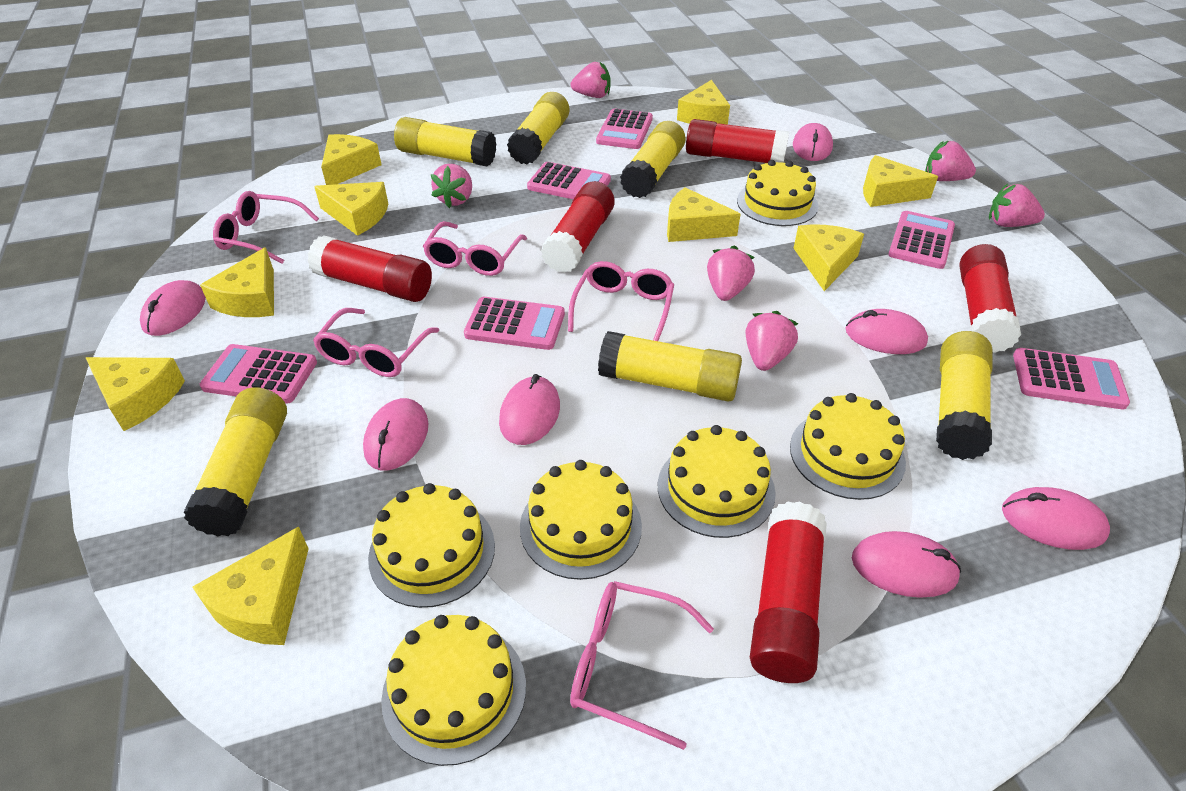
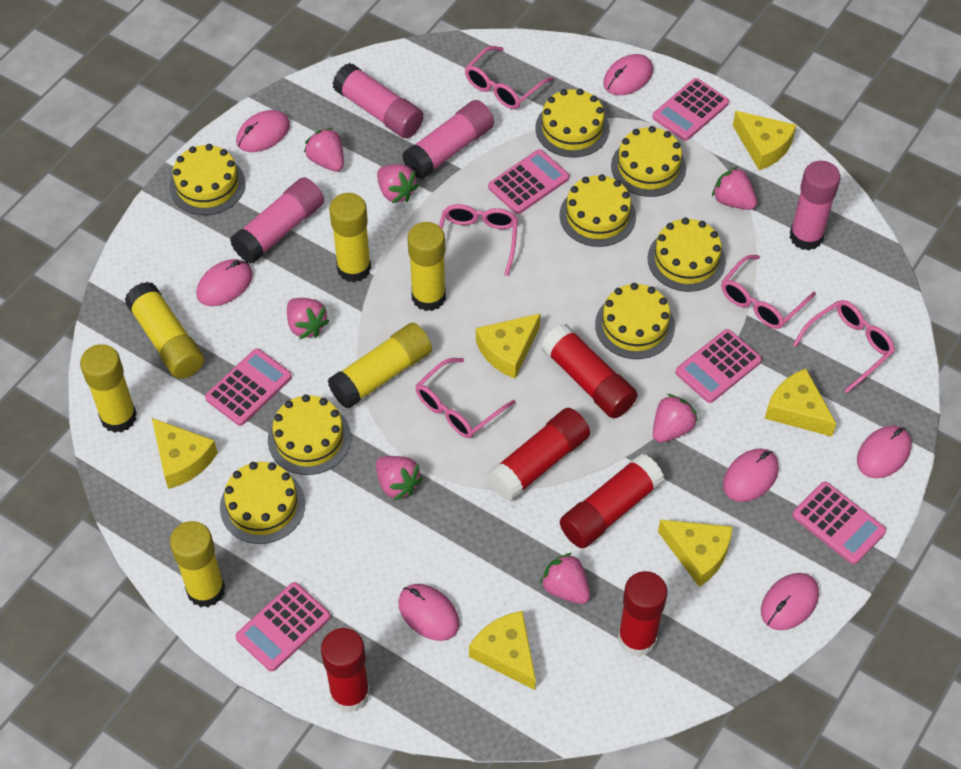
pink glue stick: 0 -> 4
pink strawberry: 6 -> 7
yellow cake: 6 -> 8
yellow cheese: 9 -> 6

